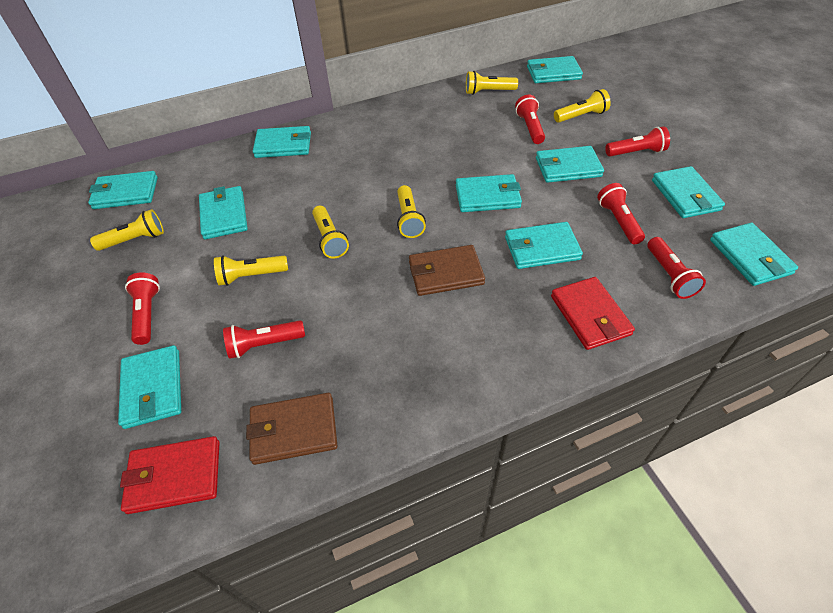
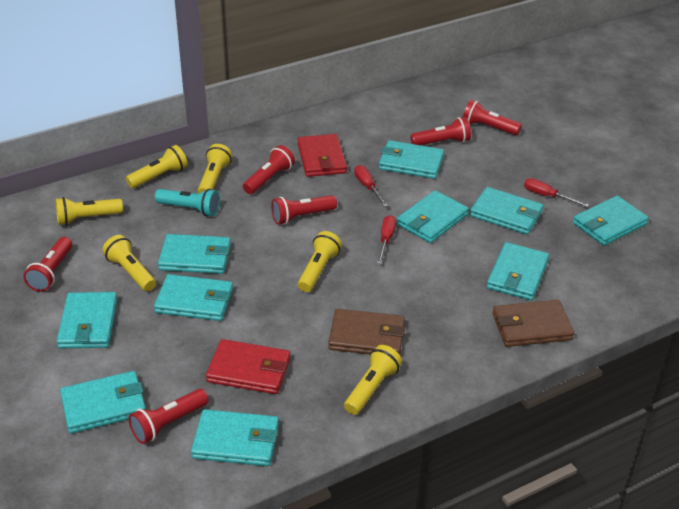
red screwdriver: 0 -> 3
turquoise flashlight: 0 -> 1

